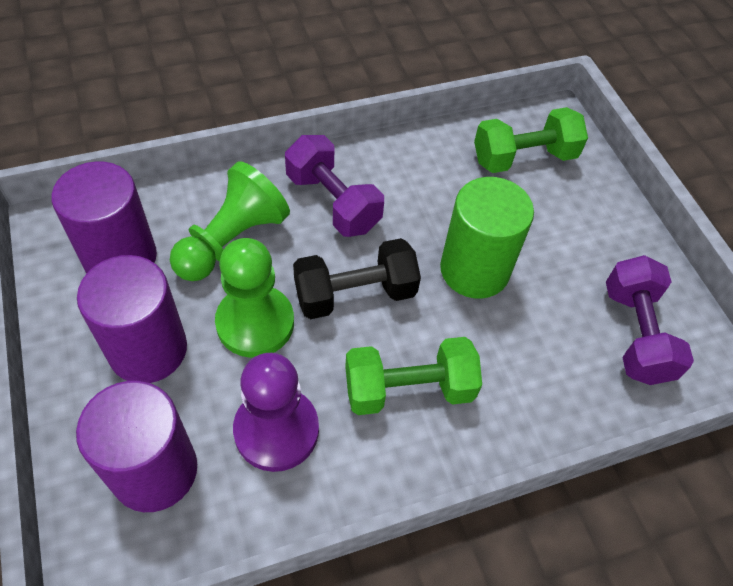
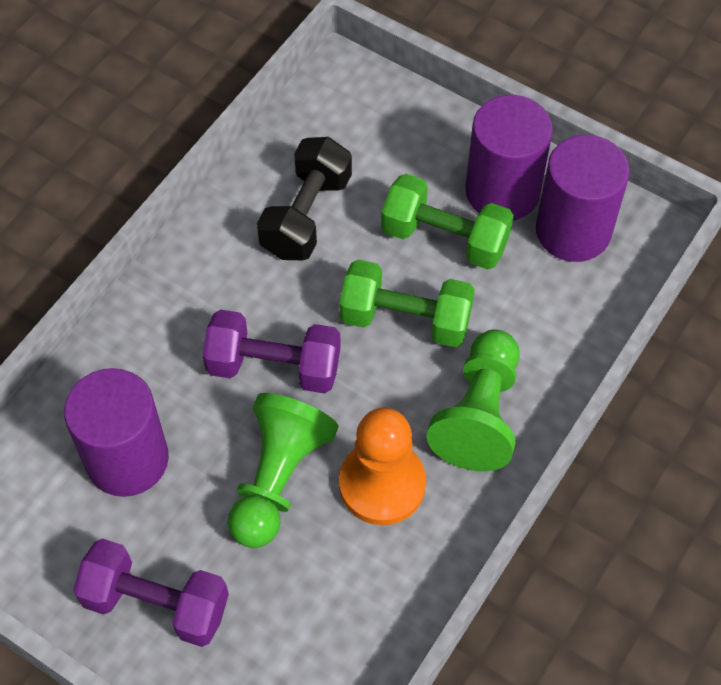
green cylinder: 1 -> 0
orange pawn: 0 -> 1
purple pawn: 1 -> 0

